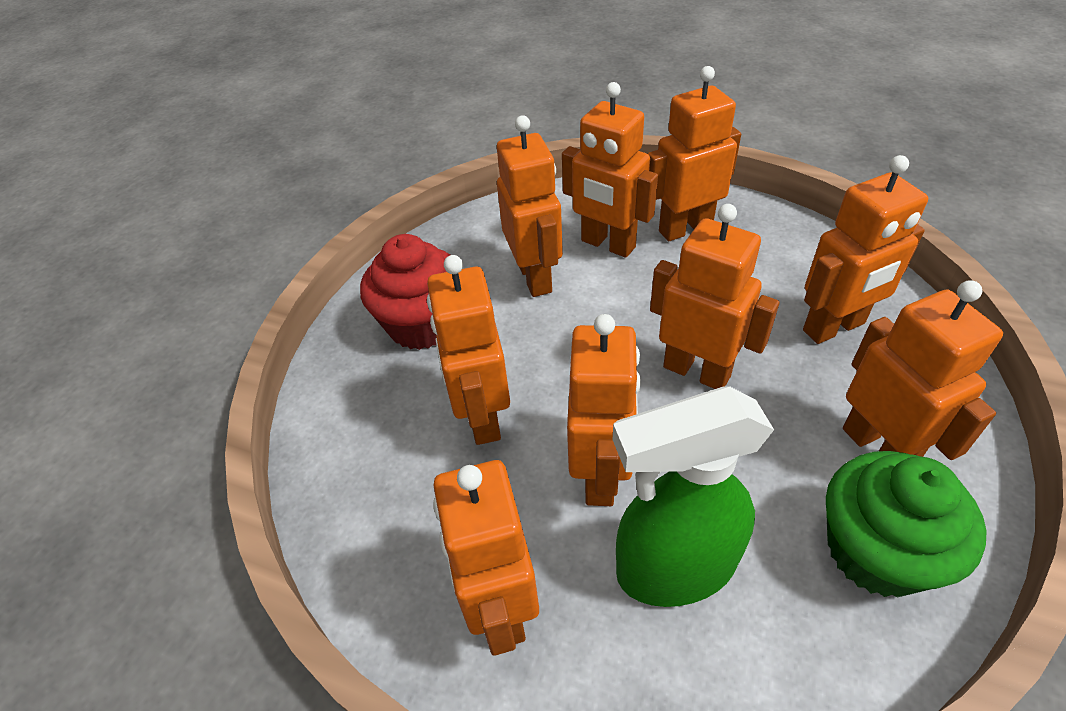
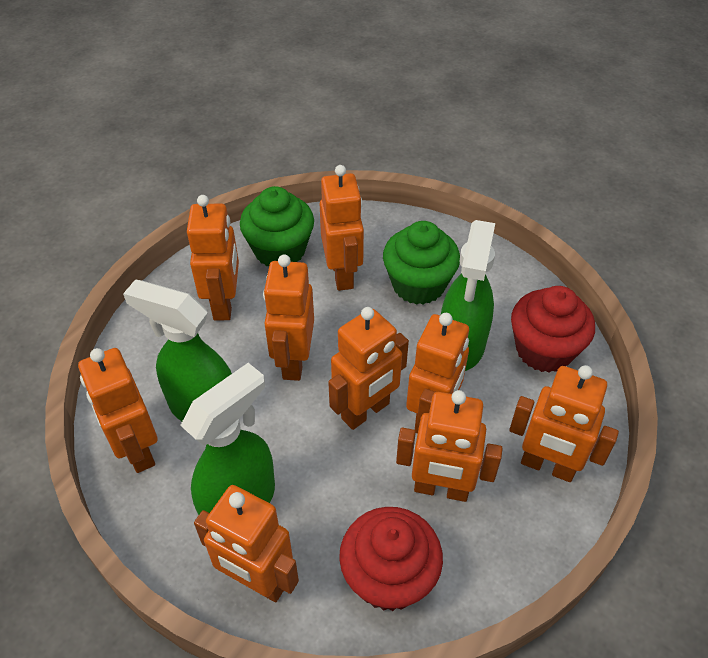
green cupcake: 1 -> 2
green spray bottle: 1 -> 3
red cupcake: 1 -> 2

